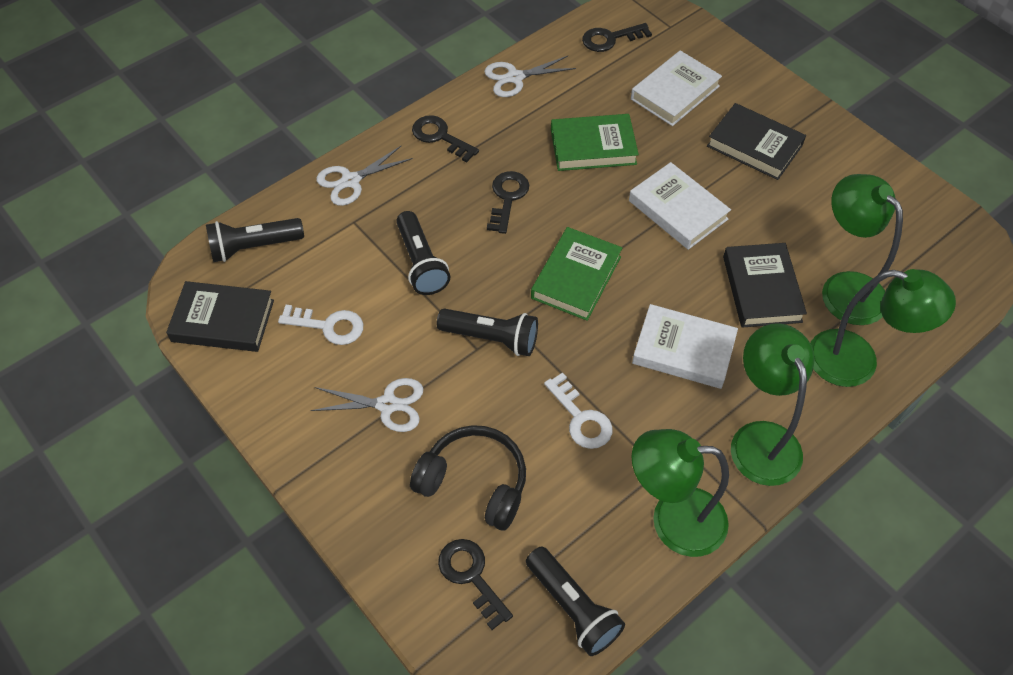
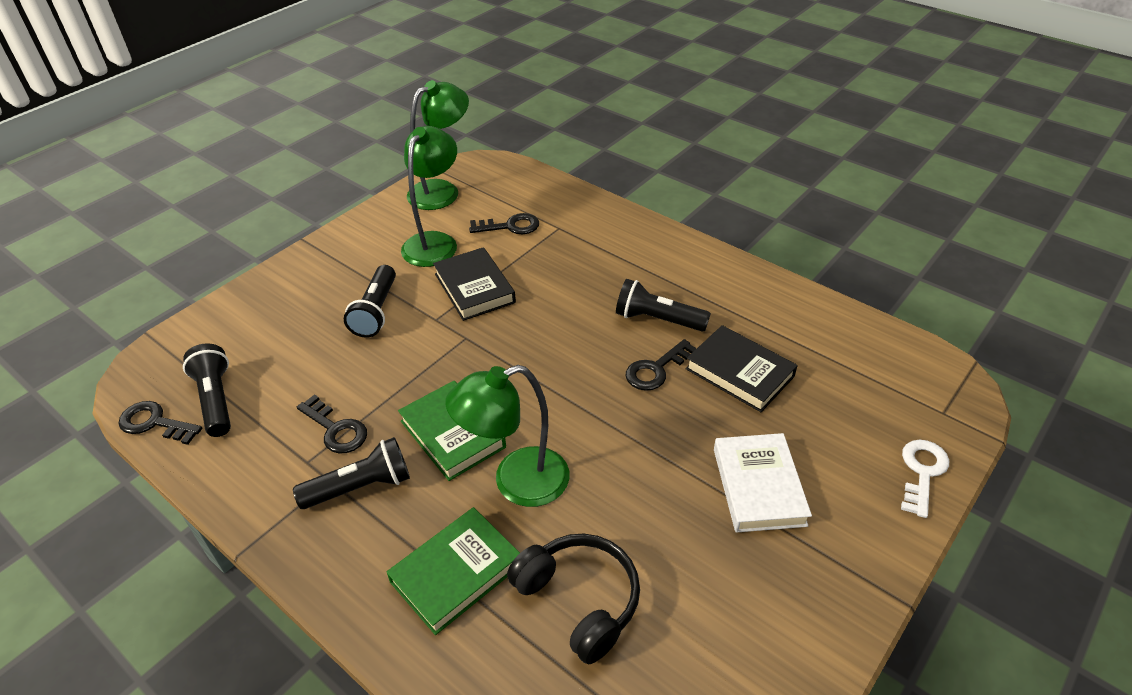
black book: 3 -> 2
green lamp: 4 -> 3
white book: 3 -> 1
white key: 2 -> 1
white scissors: 3 -> 0

